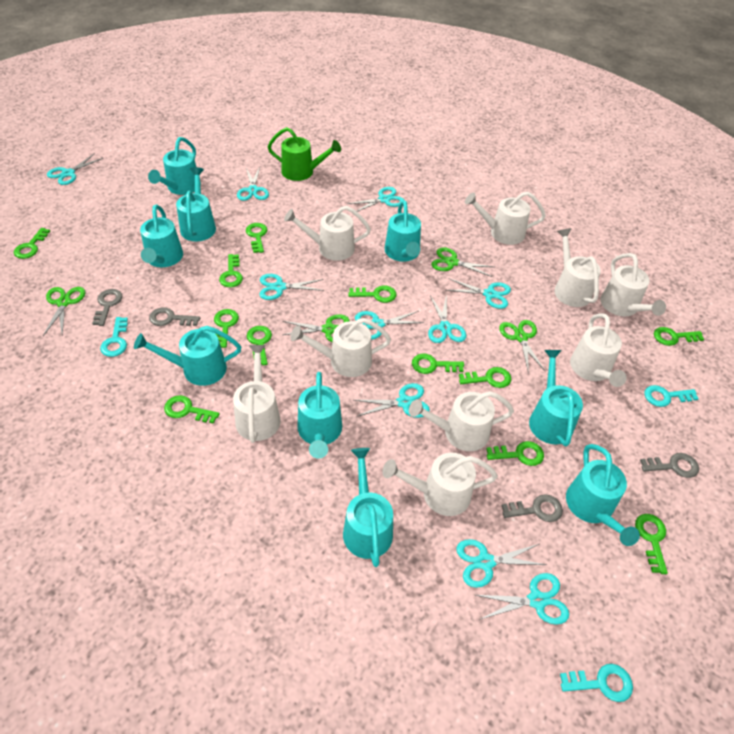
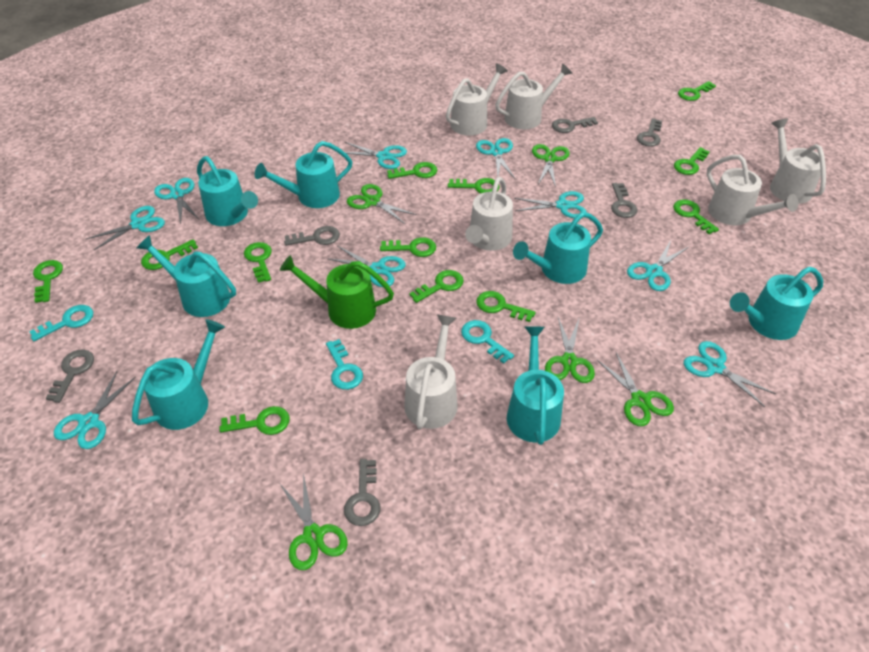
green scissors: 4 -> 5
grey key: 4 -> 6
turquoise scissors: 10 -> 9
turquoise watering can: 9 -> 7
white watering can: 9 -> 6

